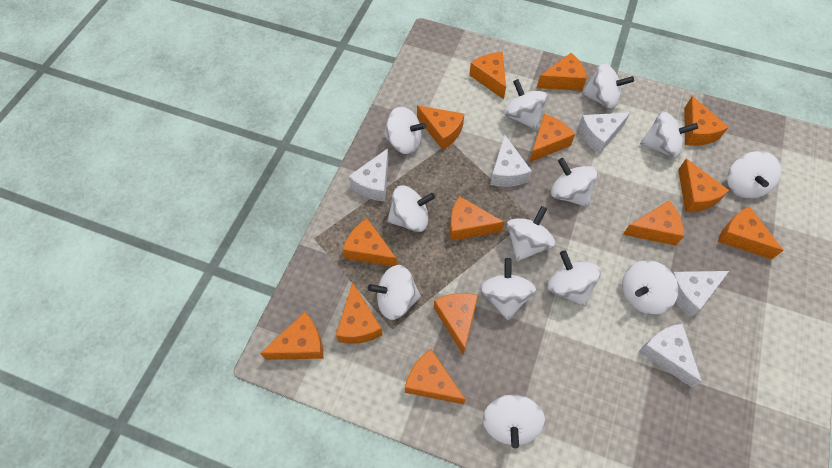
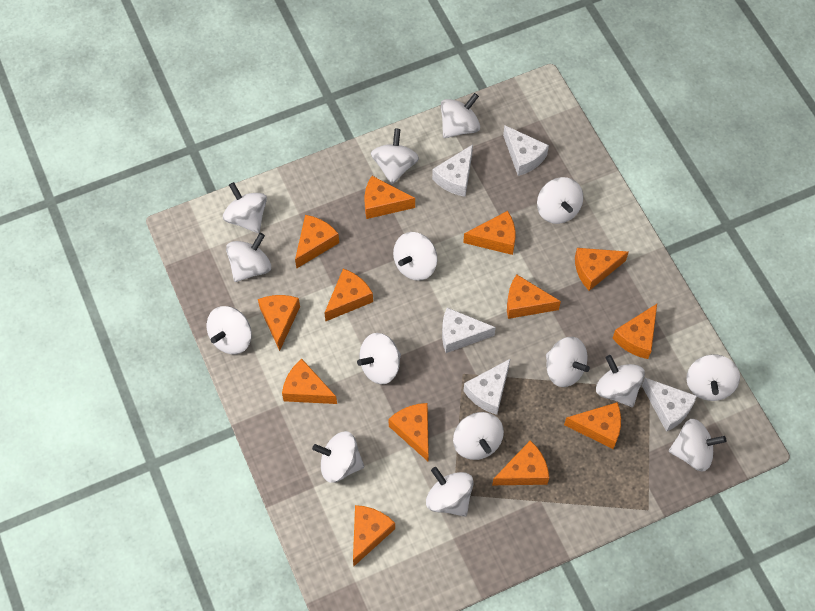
orange cheese: 14 -> 13
white spinning top: 13 -> 15

